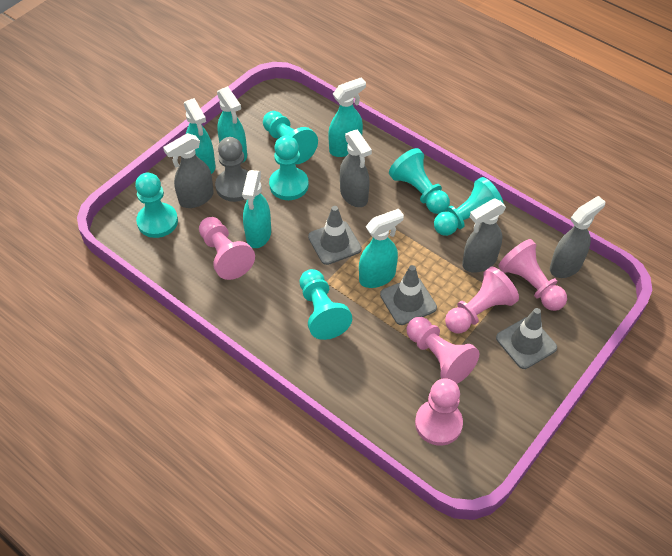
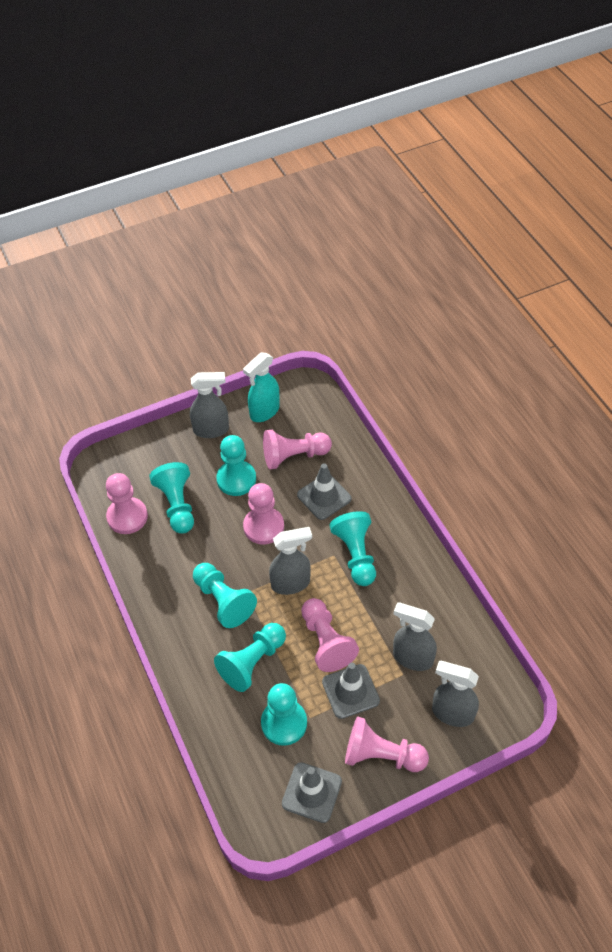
grey pawn: 1 -> 0
turquoise spray bottle: 5 -> 1

